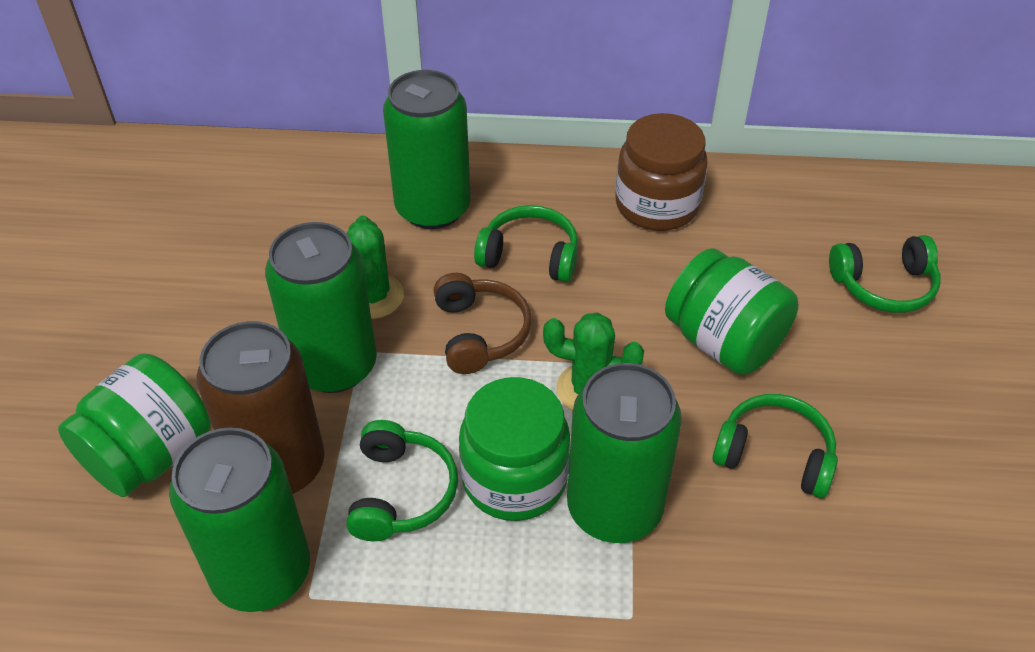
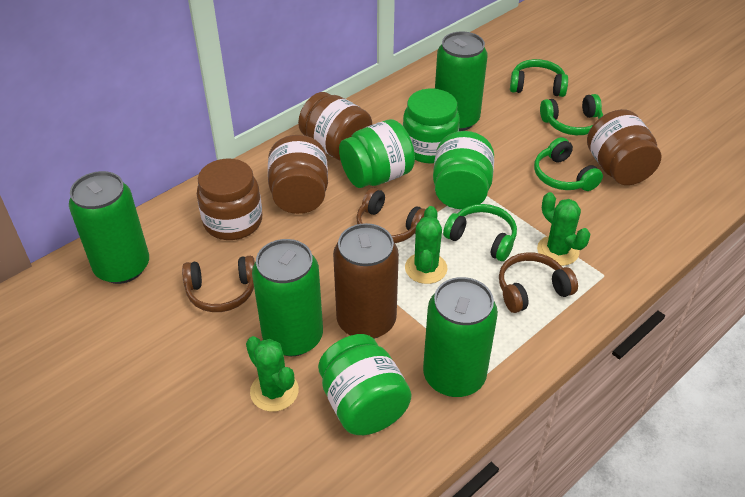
brown headphones: 1 -> 3
brown jar: 1 -> 4
green cactus: 2 -> 3
green jar: 3 -> 4

